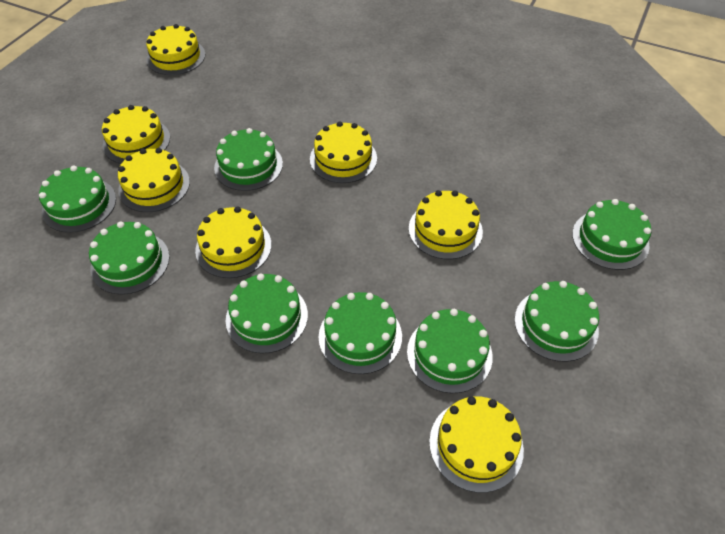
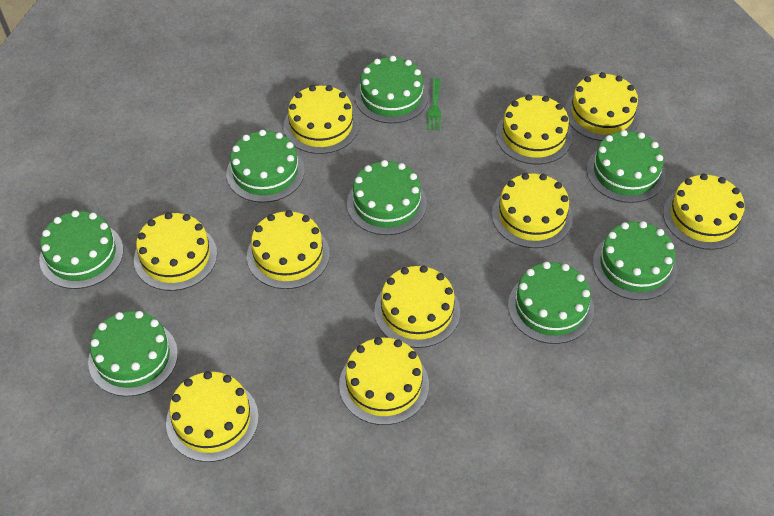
green fork: 0 -> 1
yellow cake: 7 -> 10

